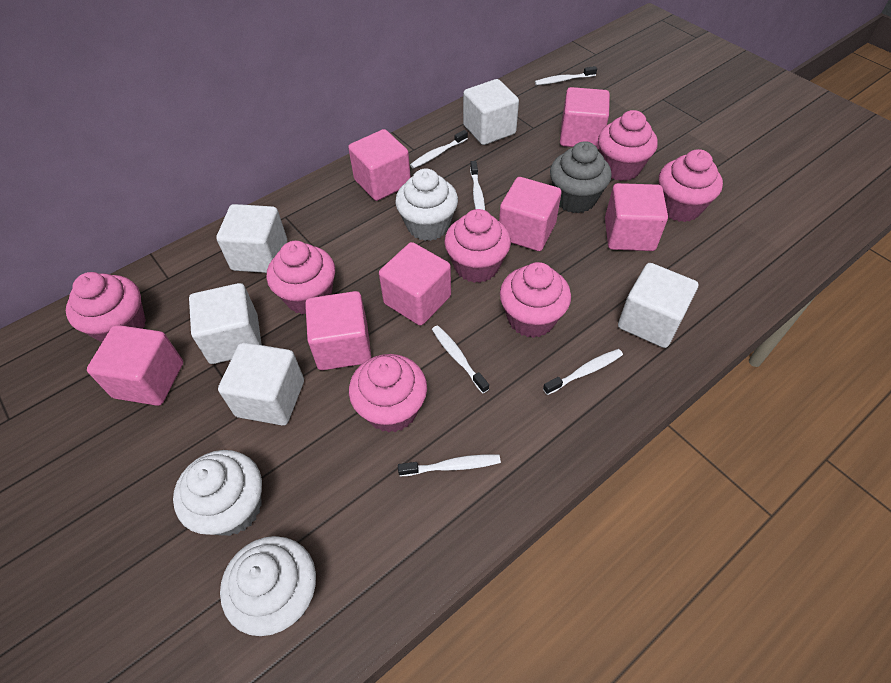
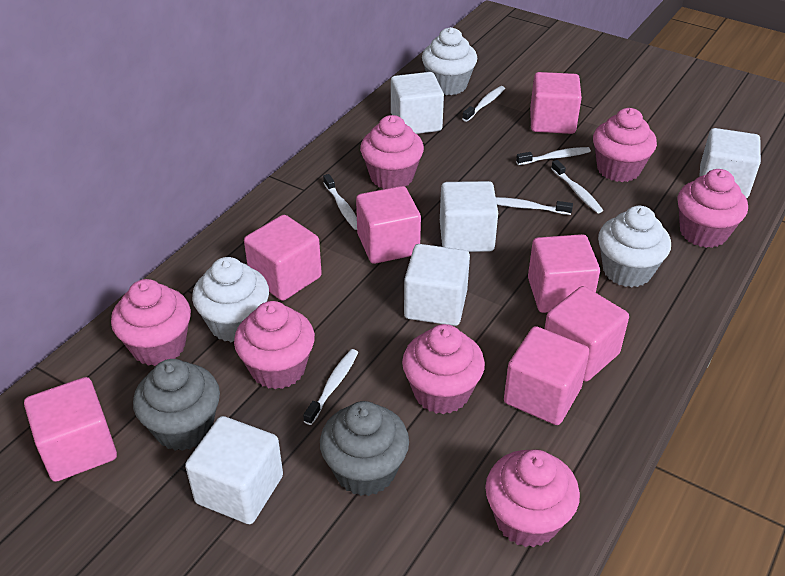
grey cupcake: 1 -> 2

